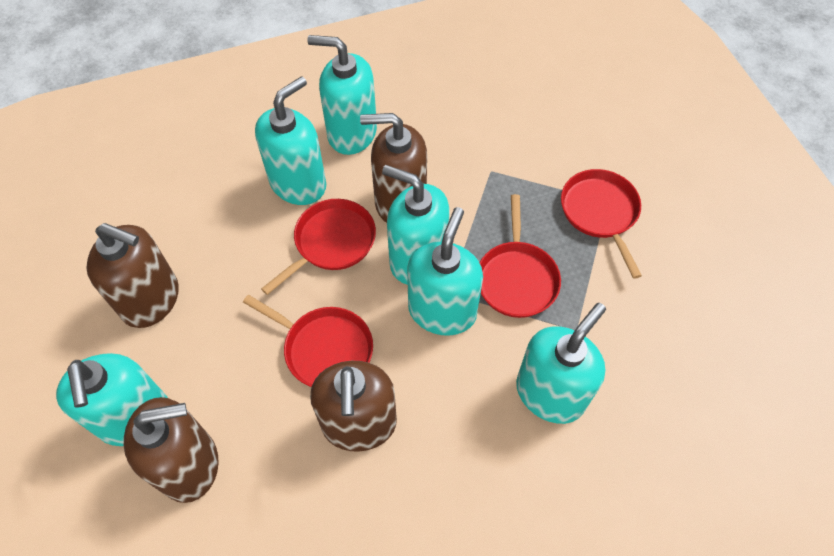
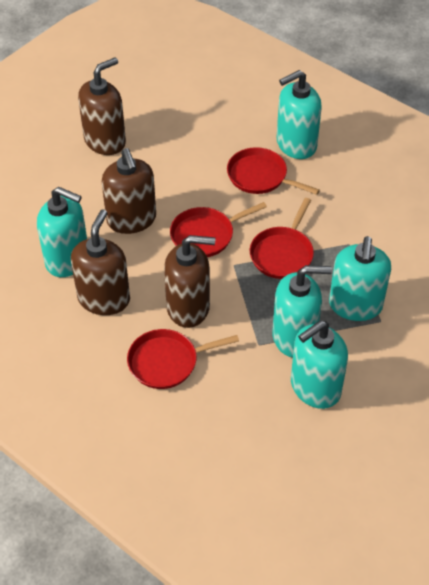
turquoise soap dispenser: 6 -> 5

